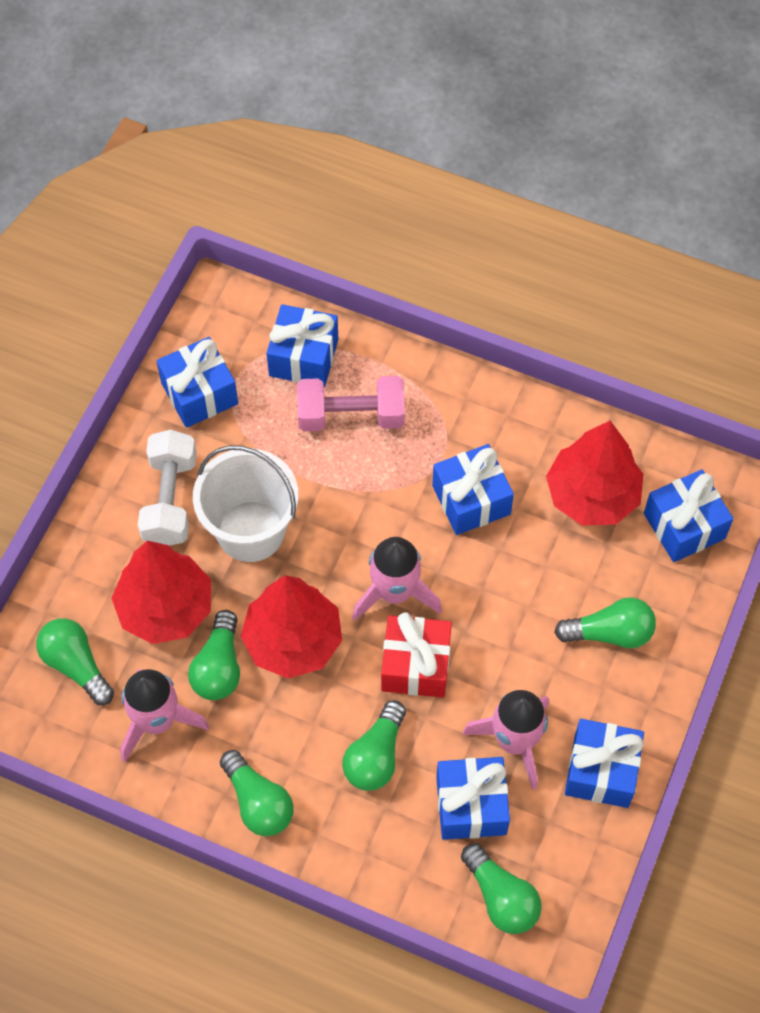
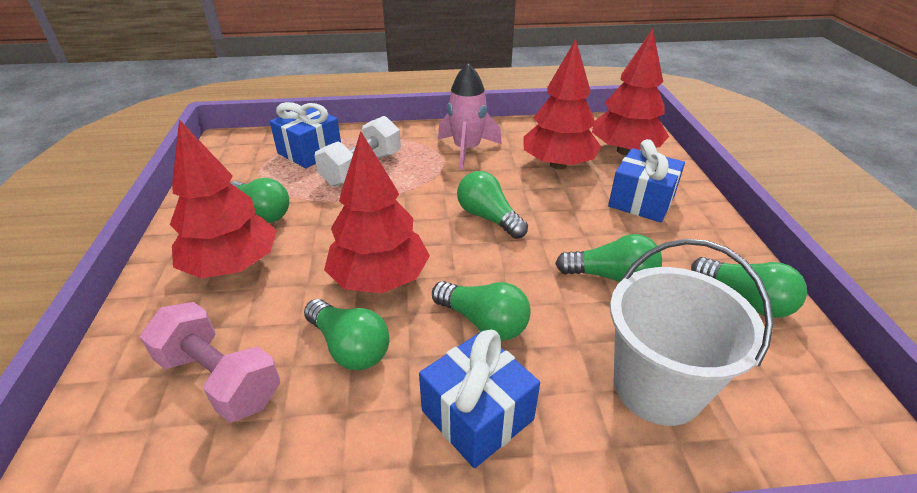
blue gift: 6 -> 3
pink rocket: 3 -> 1
red gift: 1 -> 0
red tree: 3 -> 4

